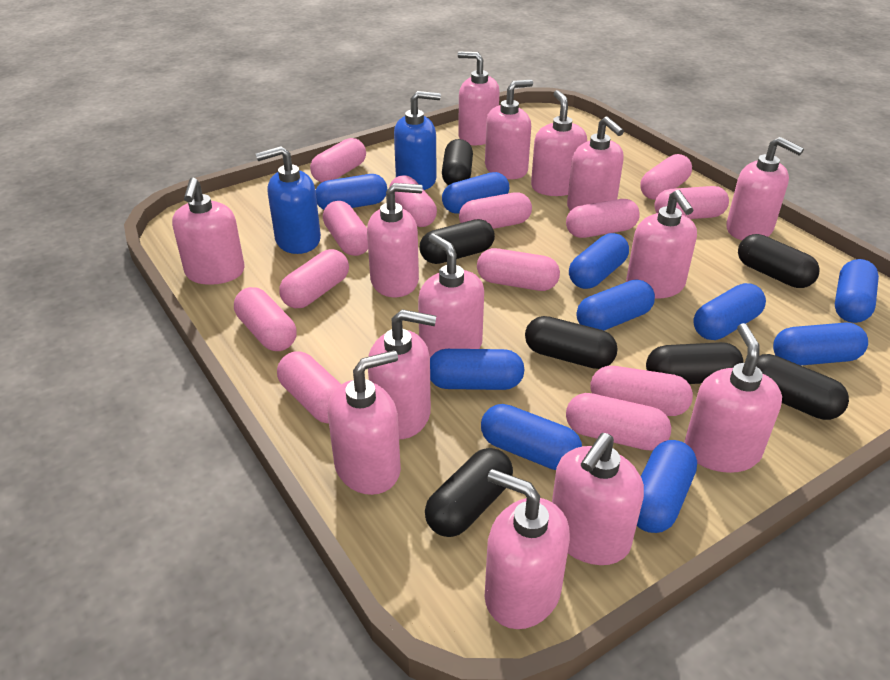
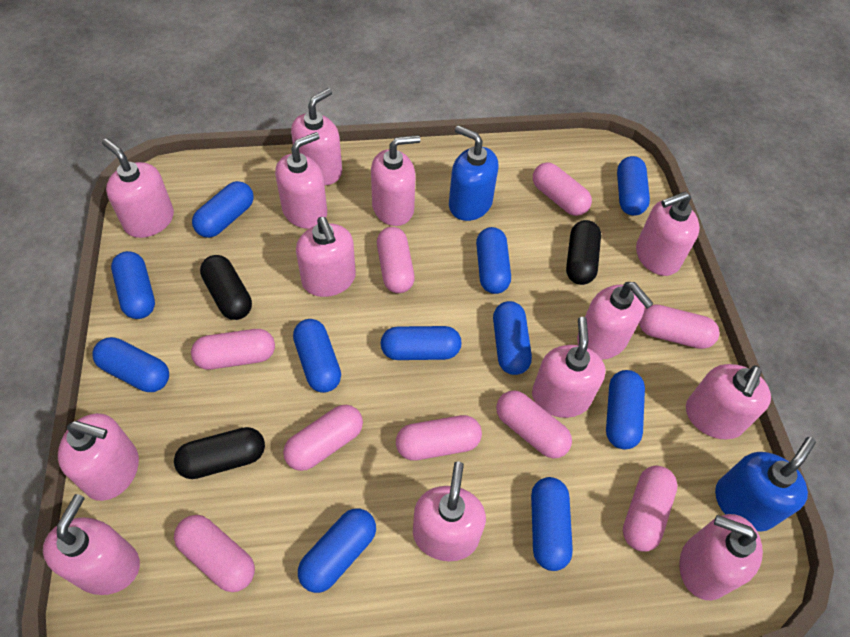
black capsule: 7 -> 3
blue capsule: 10 -> 11
pink capsule: 13 -> 9
pink soap dispenser: 14 -> 13

